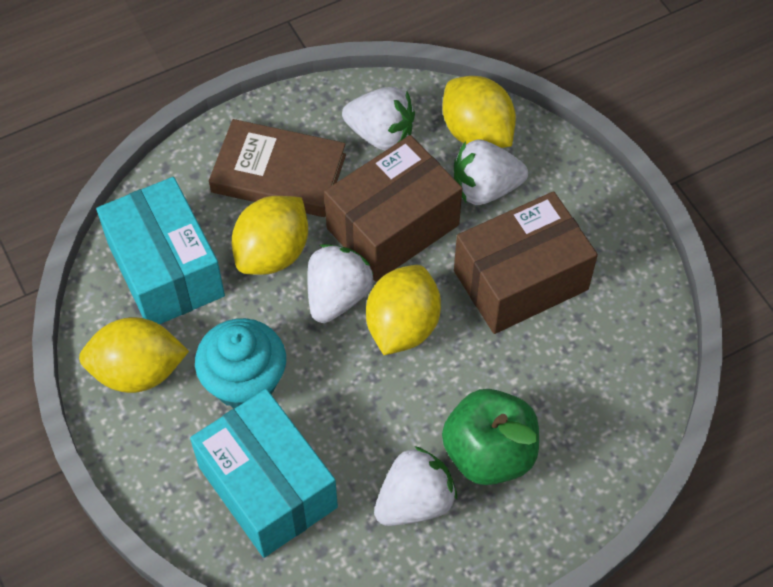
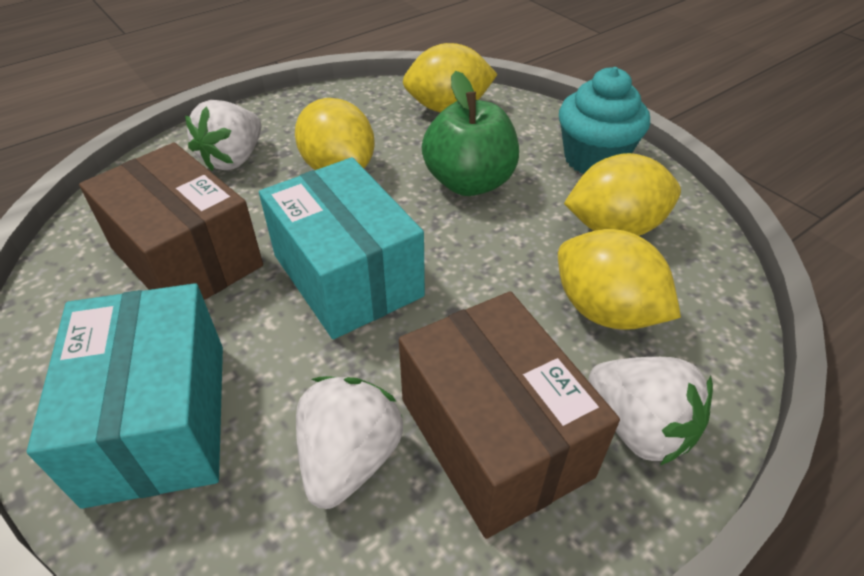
brown book: 1 -> 0
white strawberry: 4 -> 3

